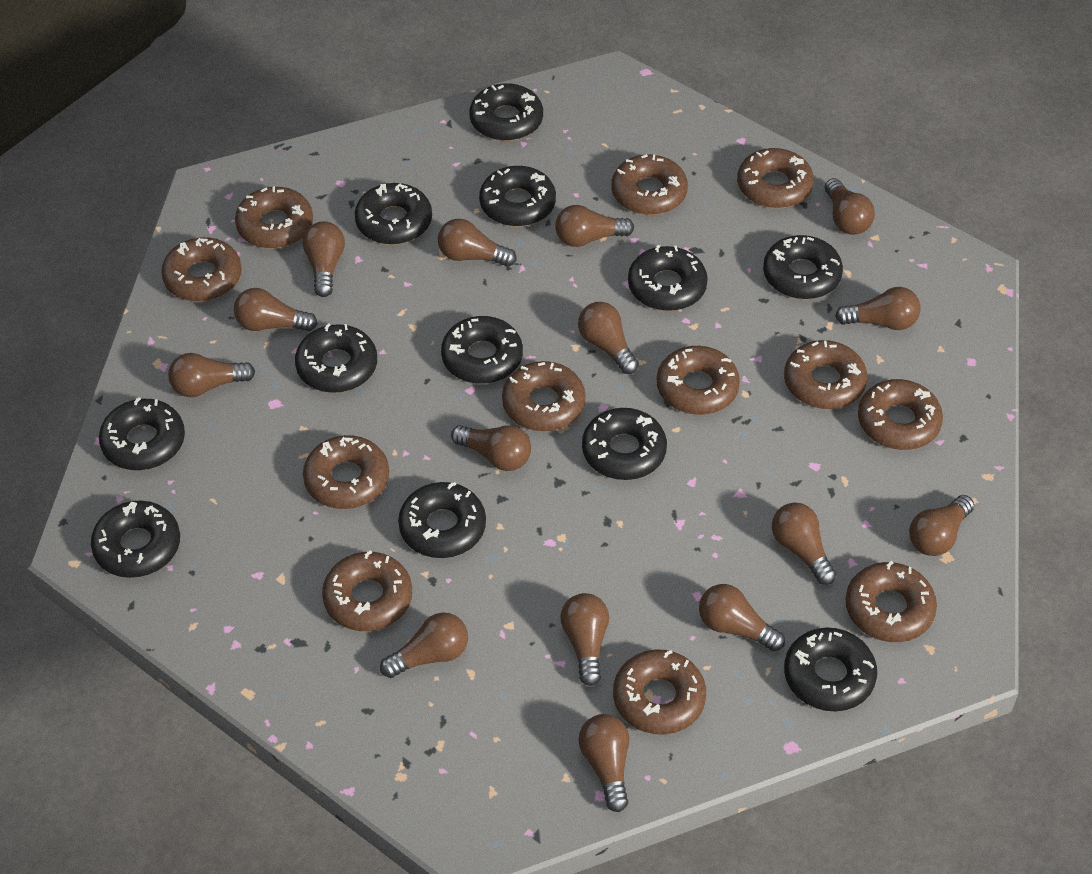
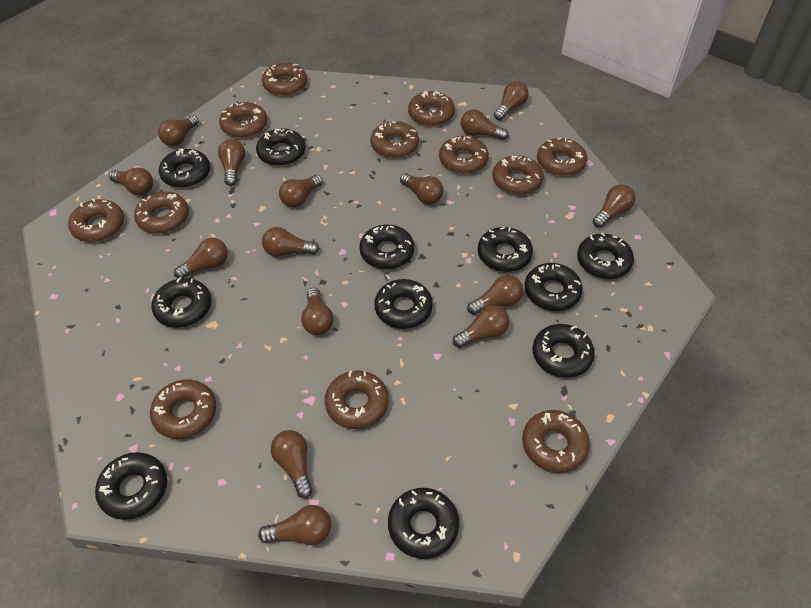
black donut: 12 -> 11

